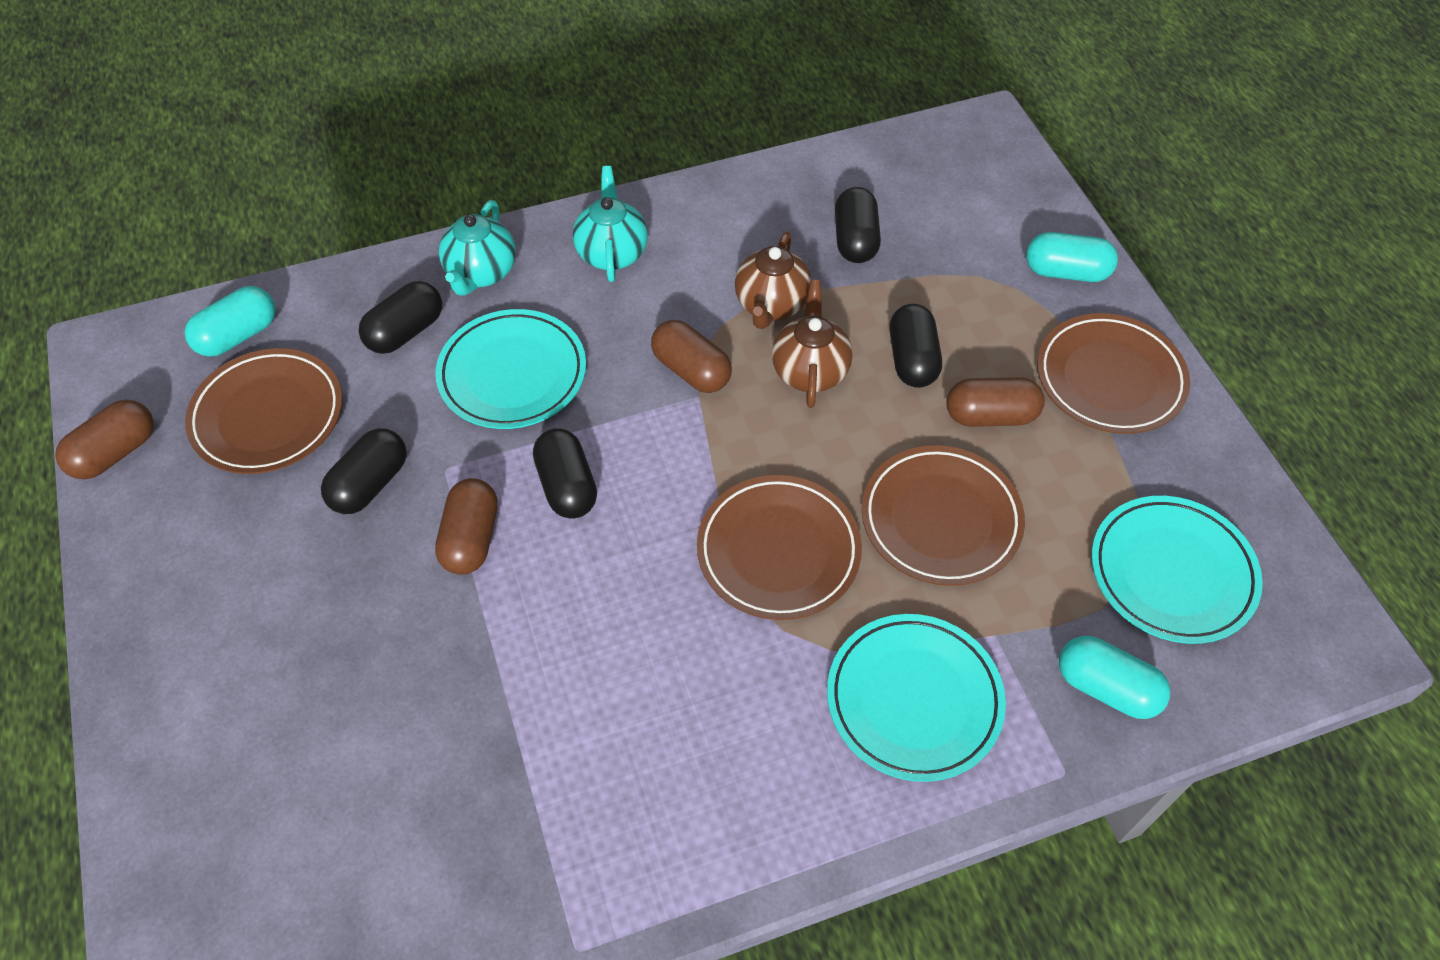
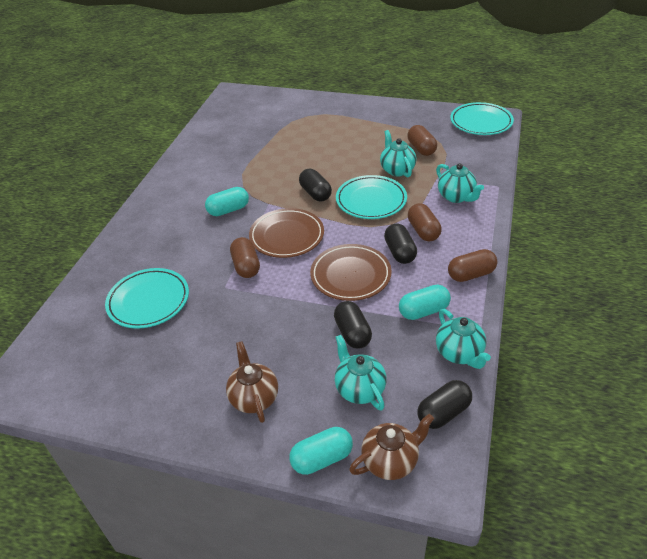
black capsule: 5 -> 4
brown plate: 4 -> 2
turquoise teapot: 2 -> 4

